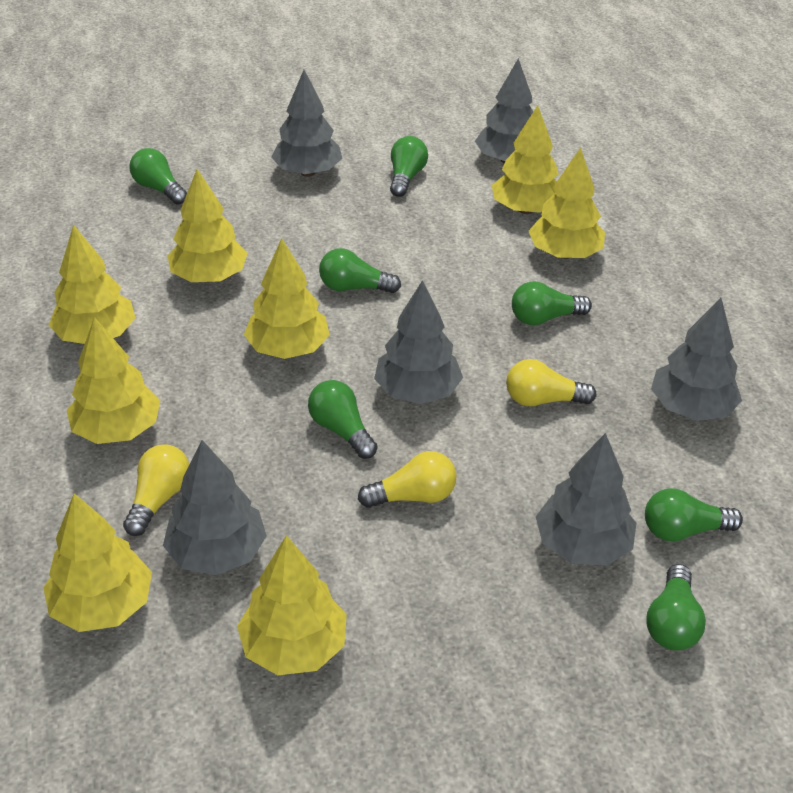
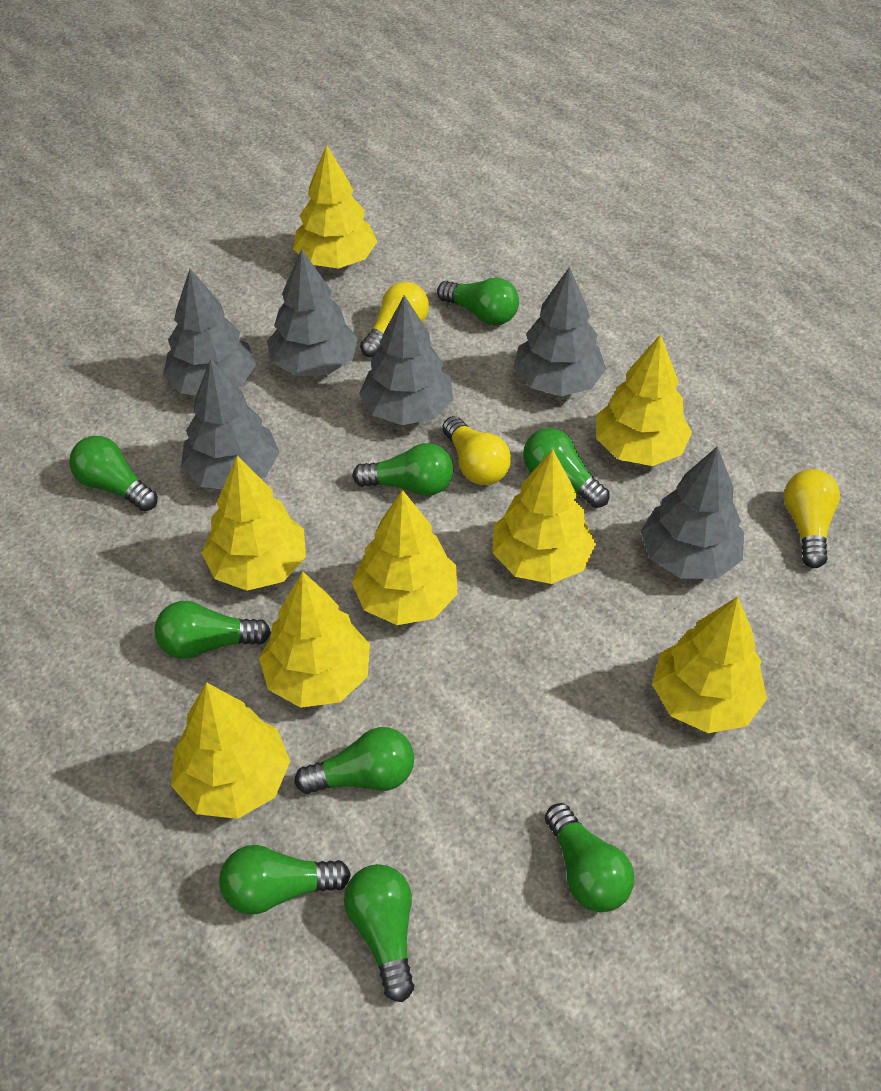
green light bulb: 7 -> 9

